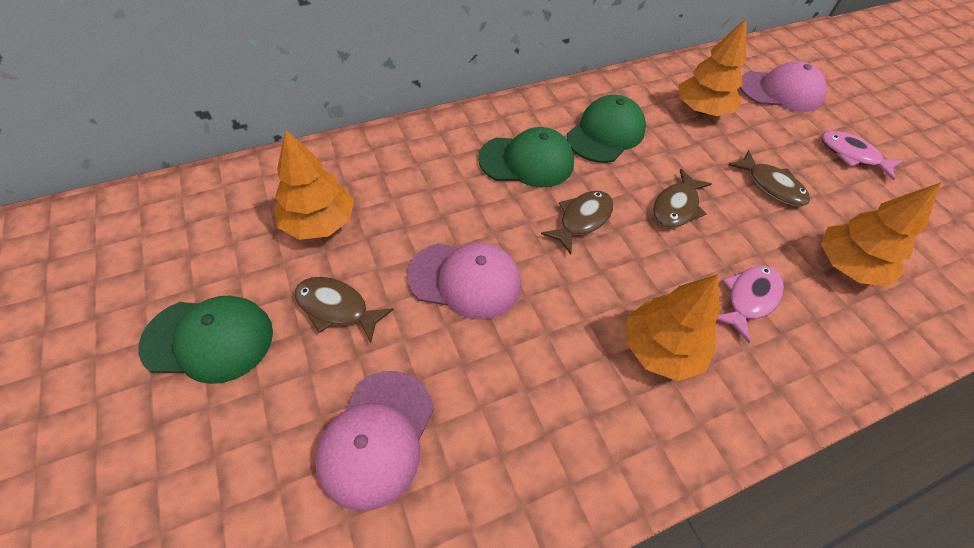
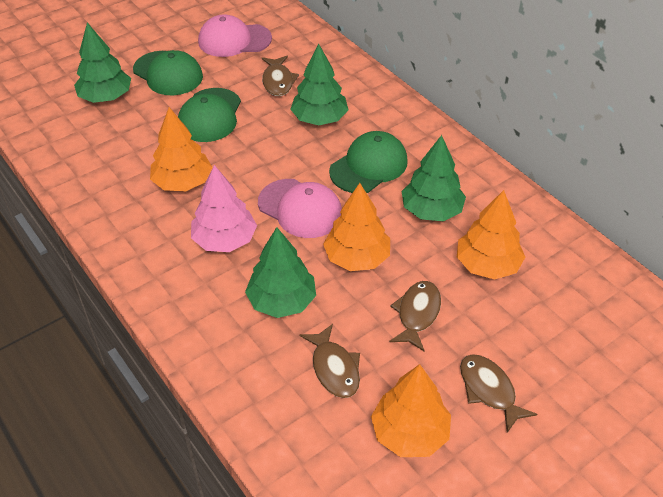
green tree: 0 -> 4
pink cap: 3 -> 2
pink fish: 2 -> 0
pink tree: 0 -> 1

